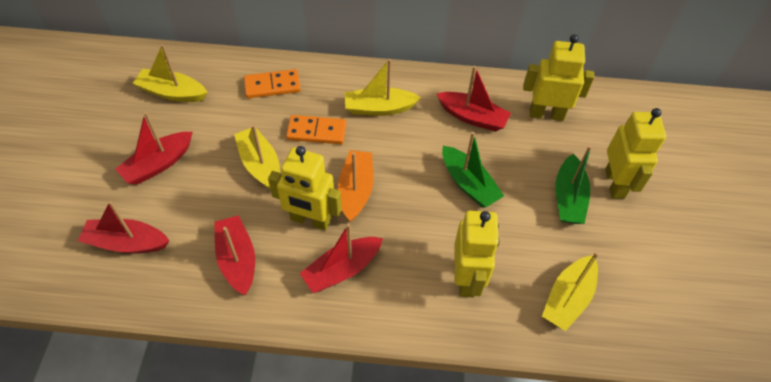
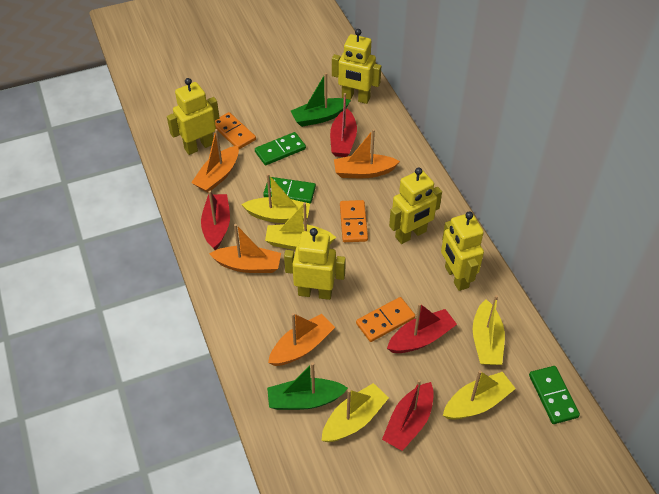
green domino: 0 -> 3
orange boat: 1 -> 4
orange domino: 2 -> 3
red boat: 5 -> 4
yellow boat: 4 -> 5
yellow robot: 4 -> 5

